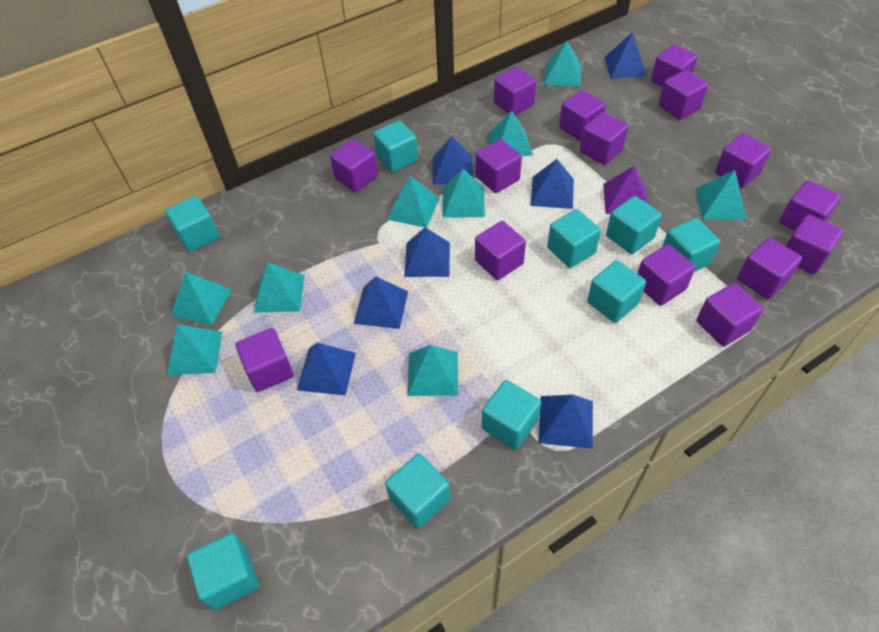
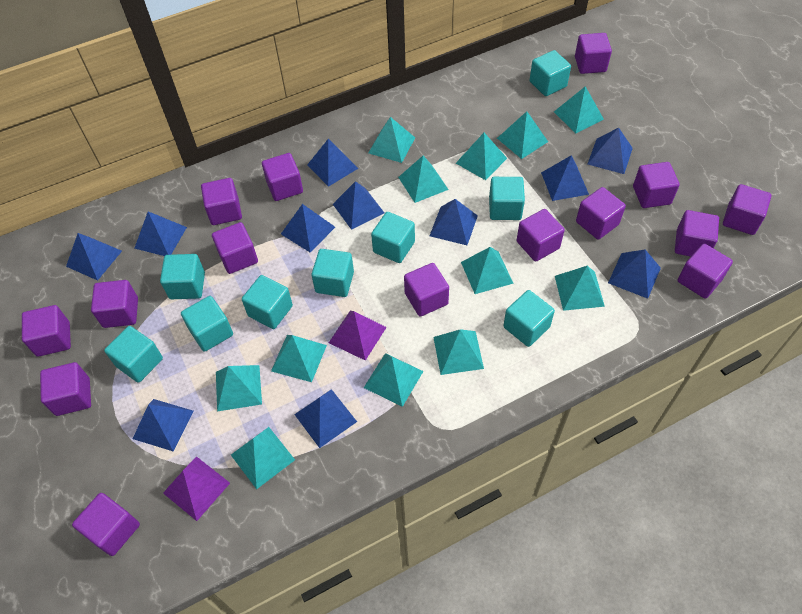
blue pyramid: 7 -> 11
purple pyramid: 1 -> 2
turquoise pyramid: 9 -> 12

